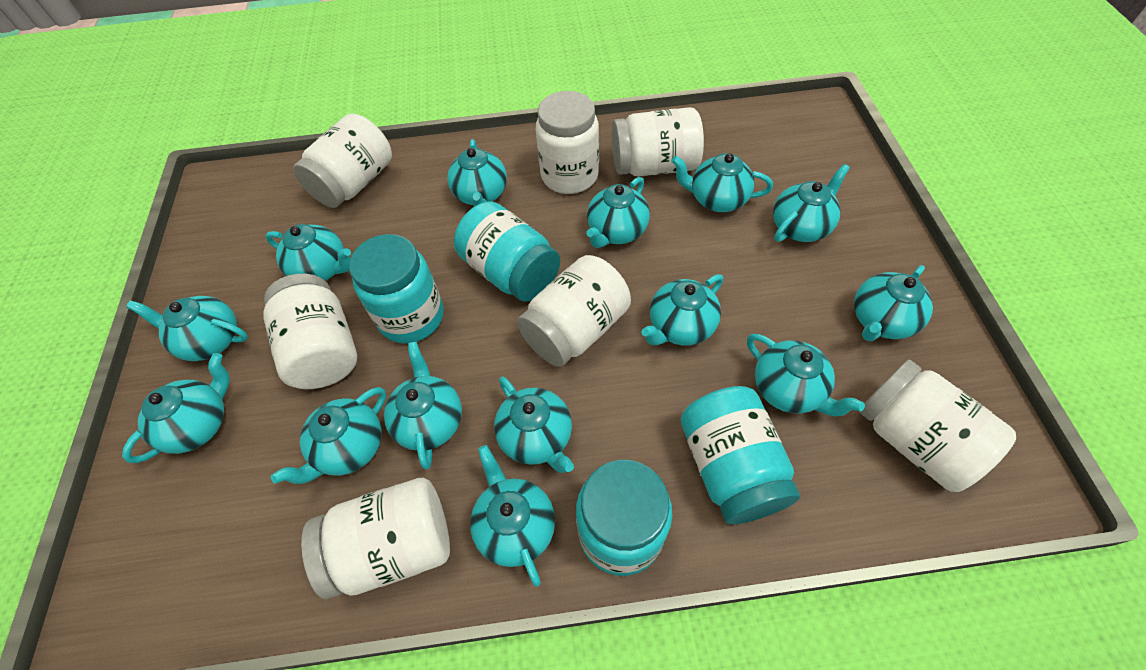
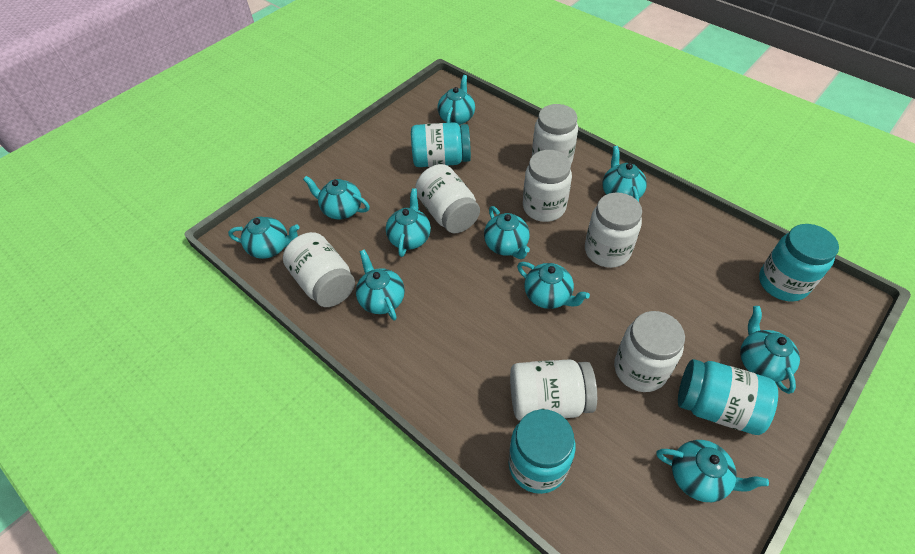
turquoise teapot: 14 -> 10

